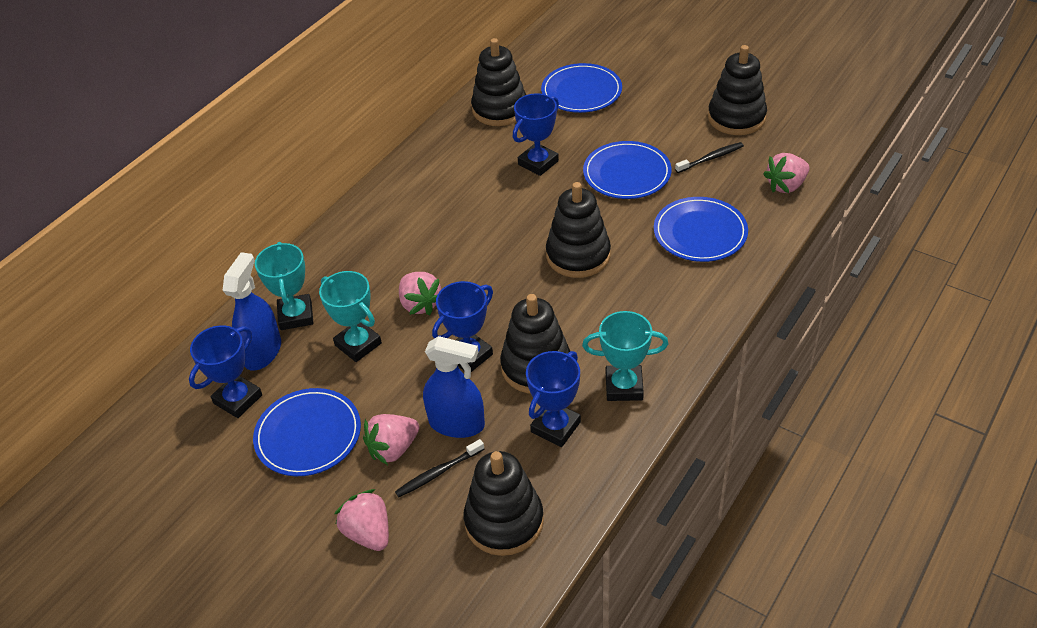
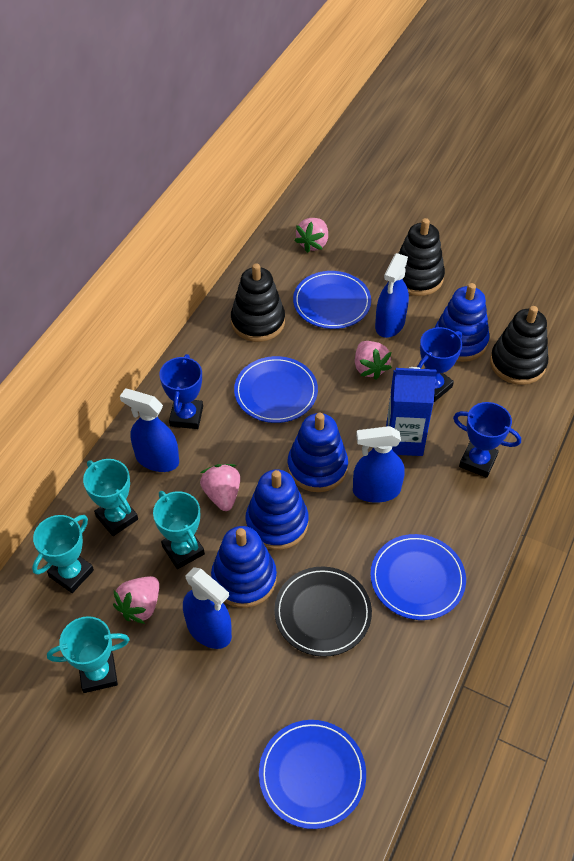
black plate: 0 -> 1
black stacking toy: 5 -> 3
black toothbrush: 2 -> 0
blue carton: 0 -> 1
blue spray bottle: 2 -> 4
blue stacking toy: 0 -> 4
blue trophy: 4 -> 3
turquoise trophy: 3 -> 4

